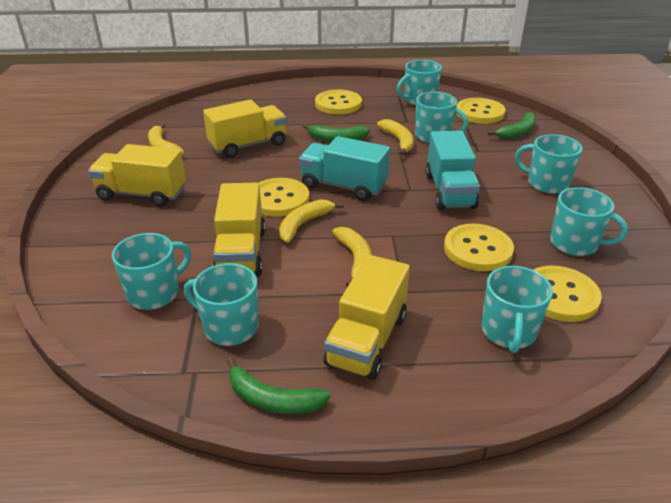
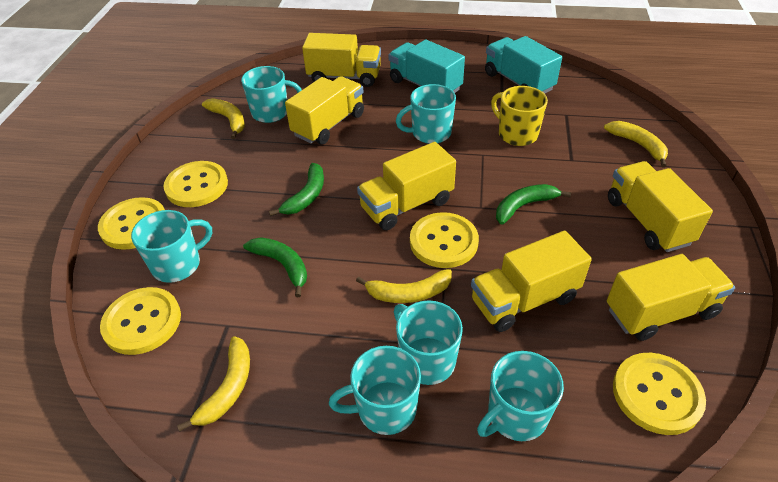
turquoise mug: 7 -> 6
yellow mug: 0 -> 1
yellow truck: 4 -> 6

